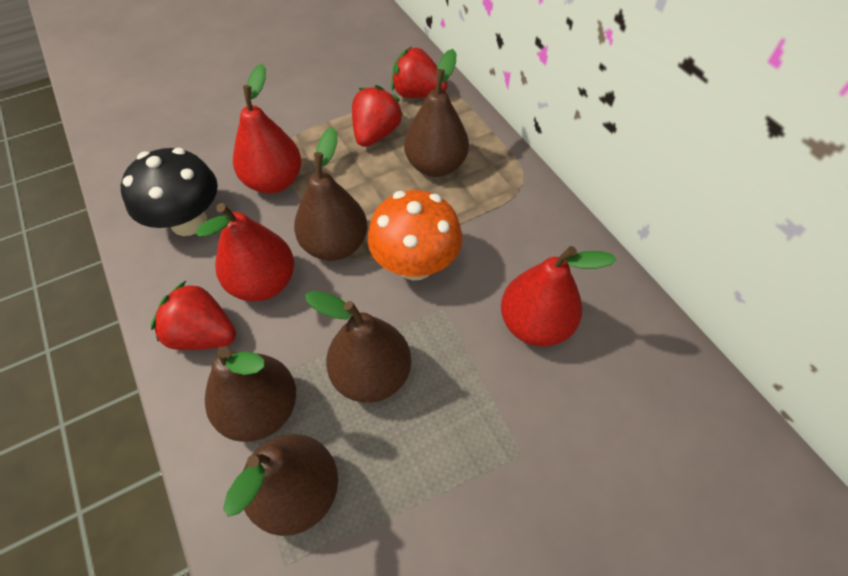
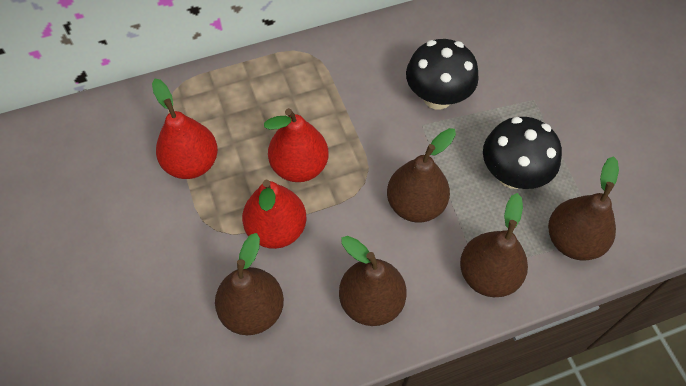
black mushroom: 1 -> 2
orange mushroom: 1 -> 0
red strawberry: 3 -> 0

